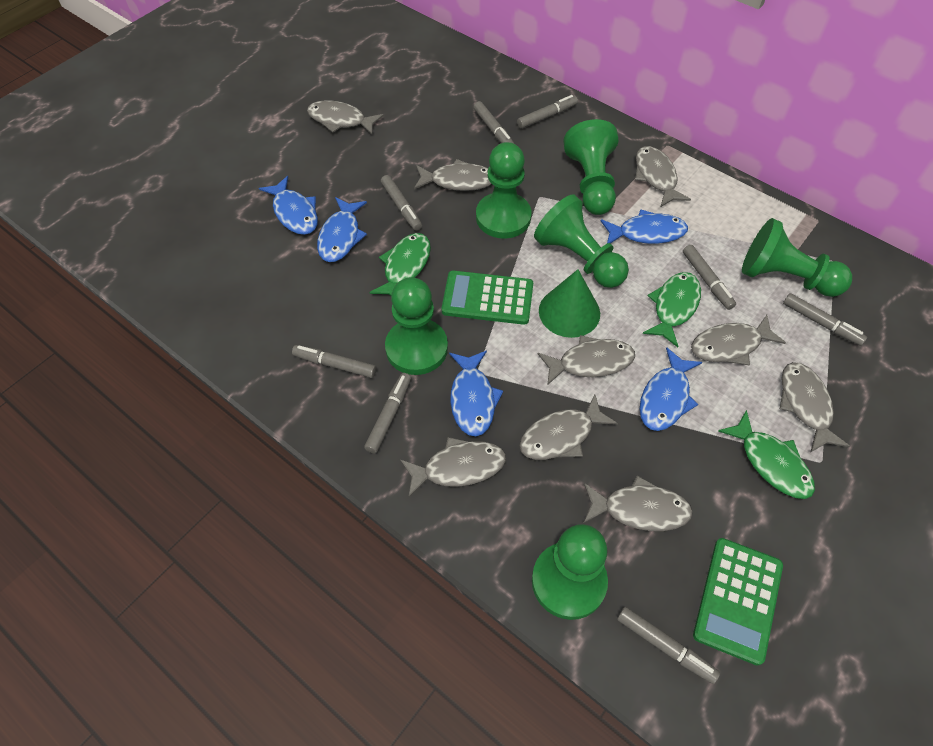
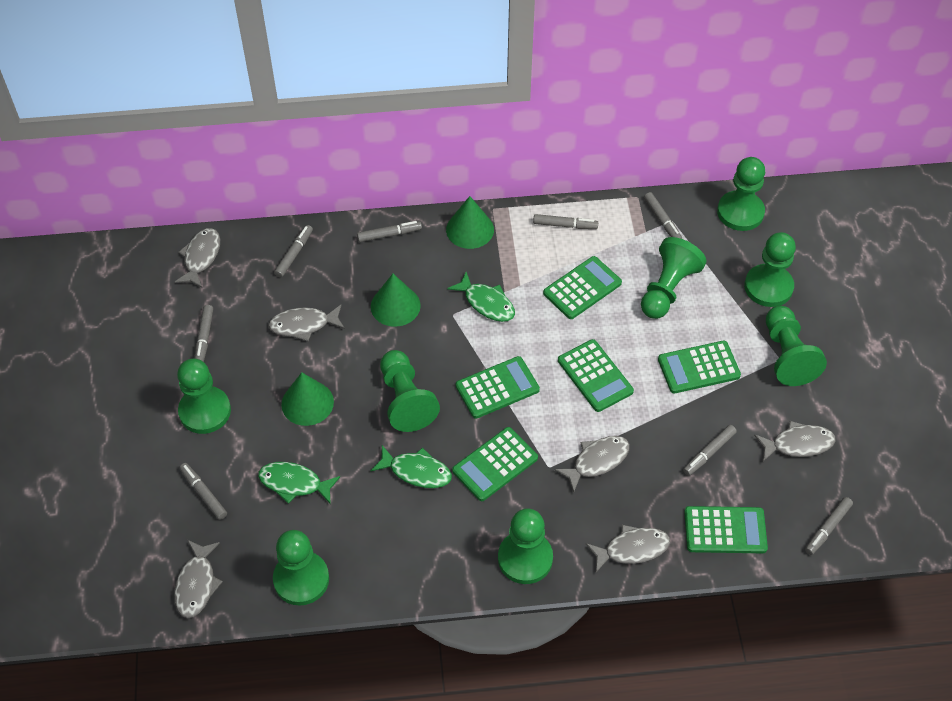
blue fish: 5 -> 0
green calculator: 2 -> 6
green cone: 1 -> 3
green pawn: 6 -> 8
grey fish: 9 -> 6

